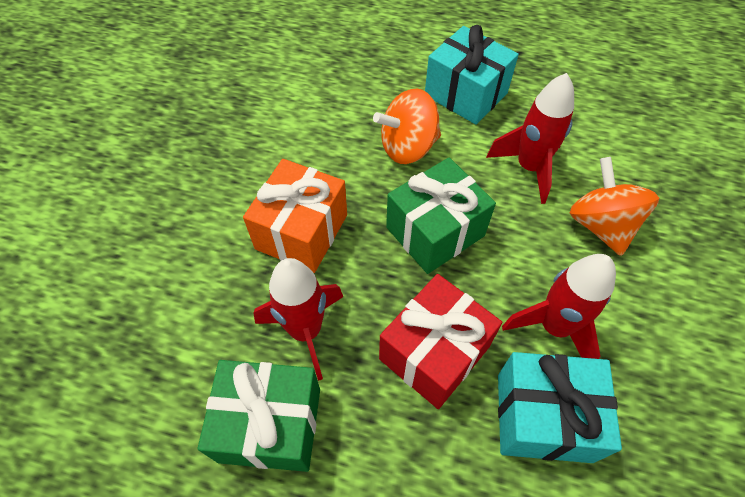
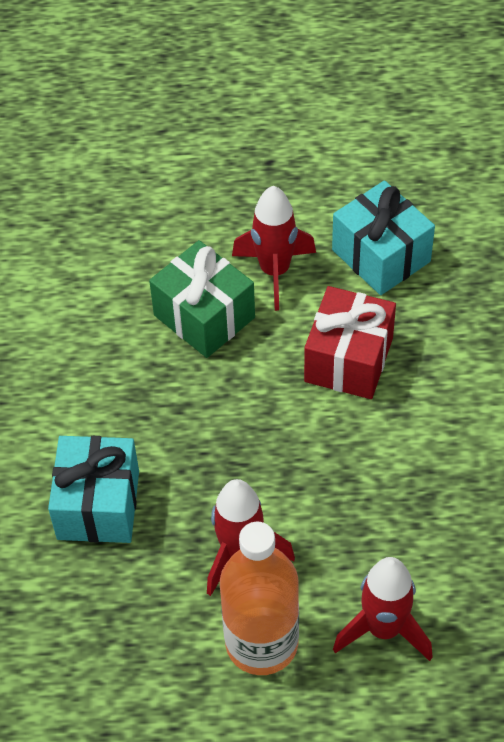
green gift: 2 -> 1
orange bottle: 0 -> 1
orange gift: 1 -> 0
orange spinning top: 2 -> 0

